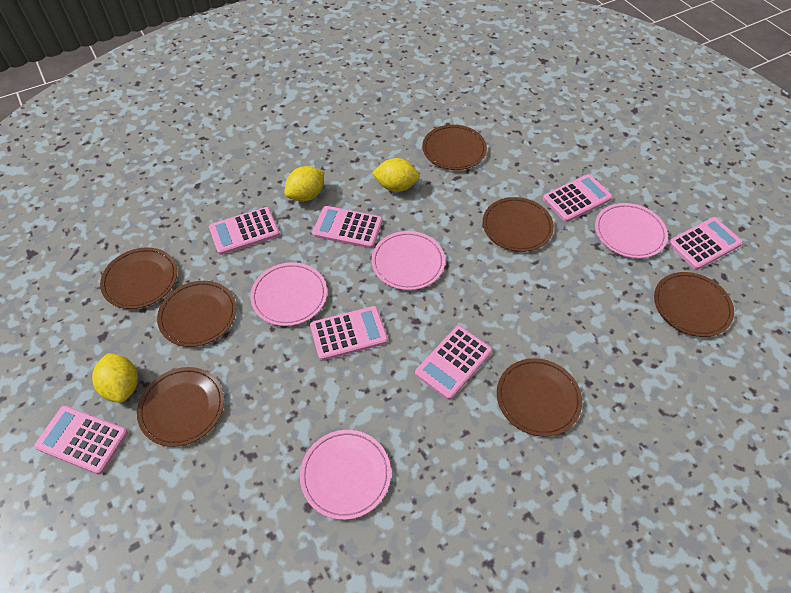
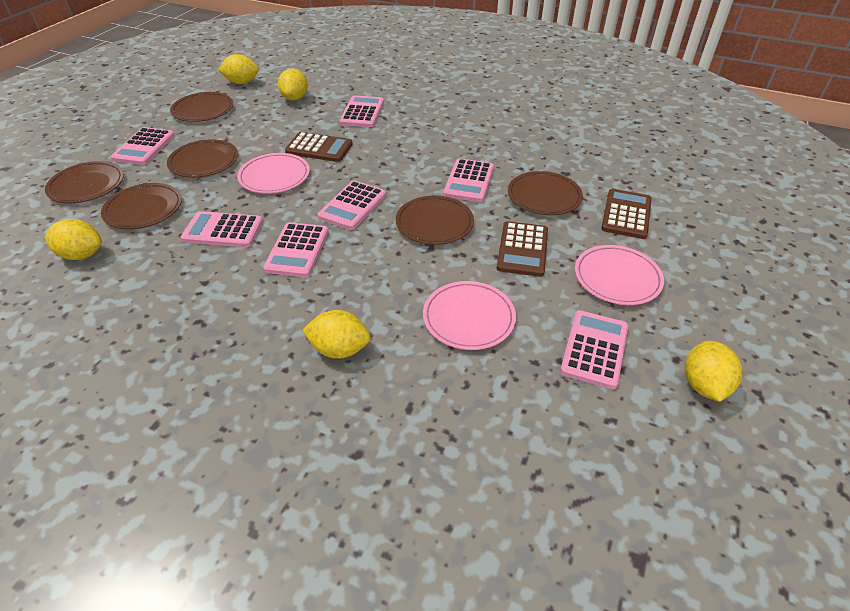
brown calculator: 0 -> 3
brown plate: 7 -> 6
pink plate: 4 -> 3
yellow lemon: 3 -> 5

